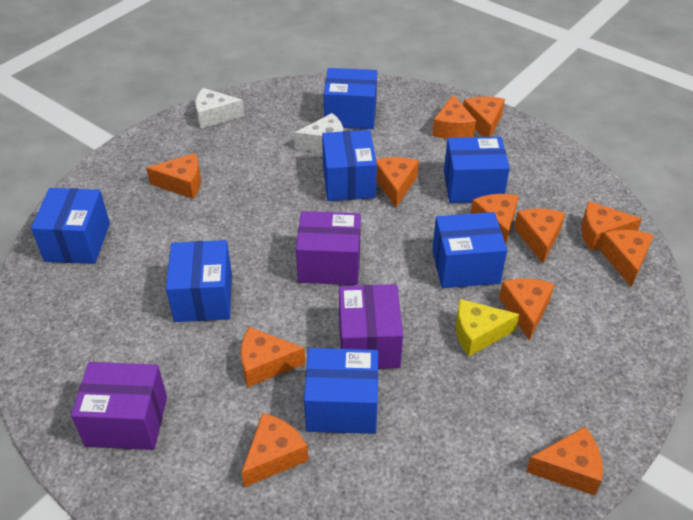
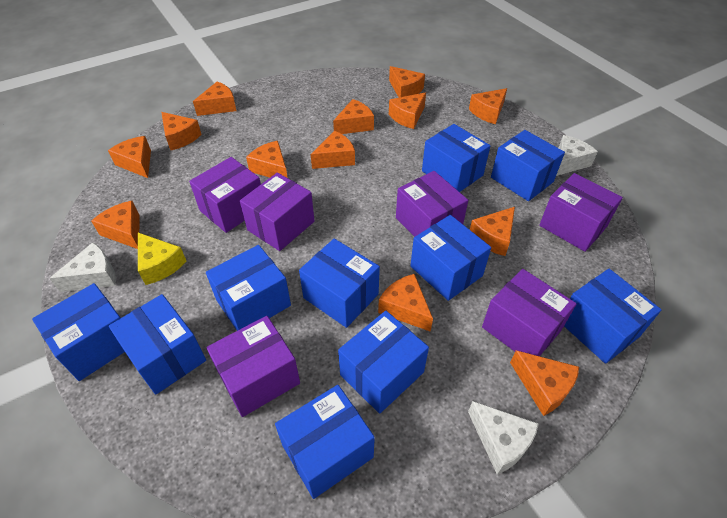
blue box: 7 -> 10
orange cheese: 12 -> 13
purple box: 3 -> 6
white cheese: 2 -> 3

